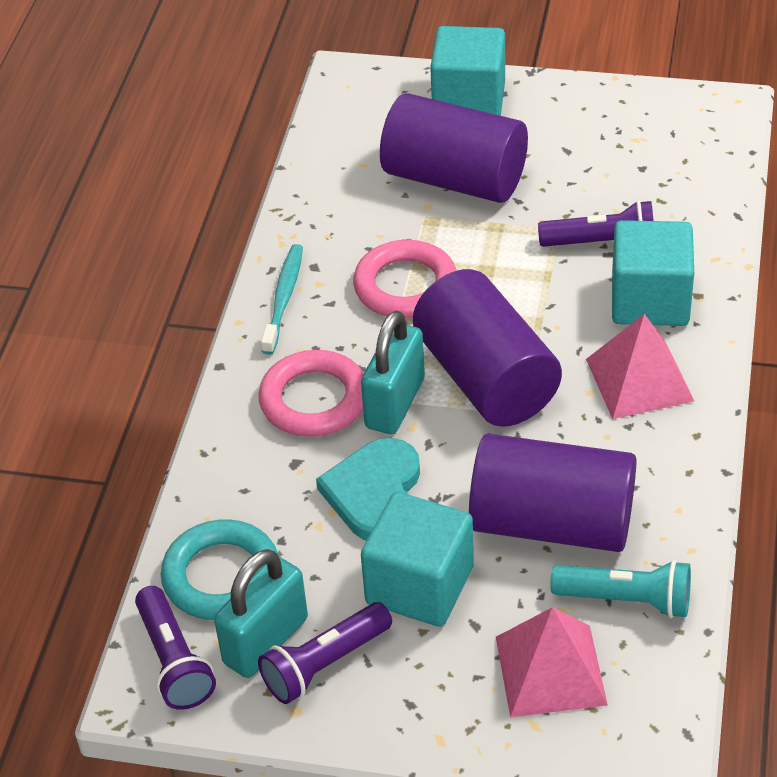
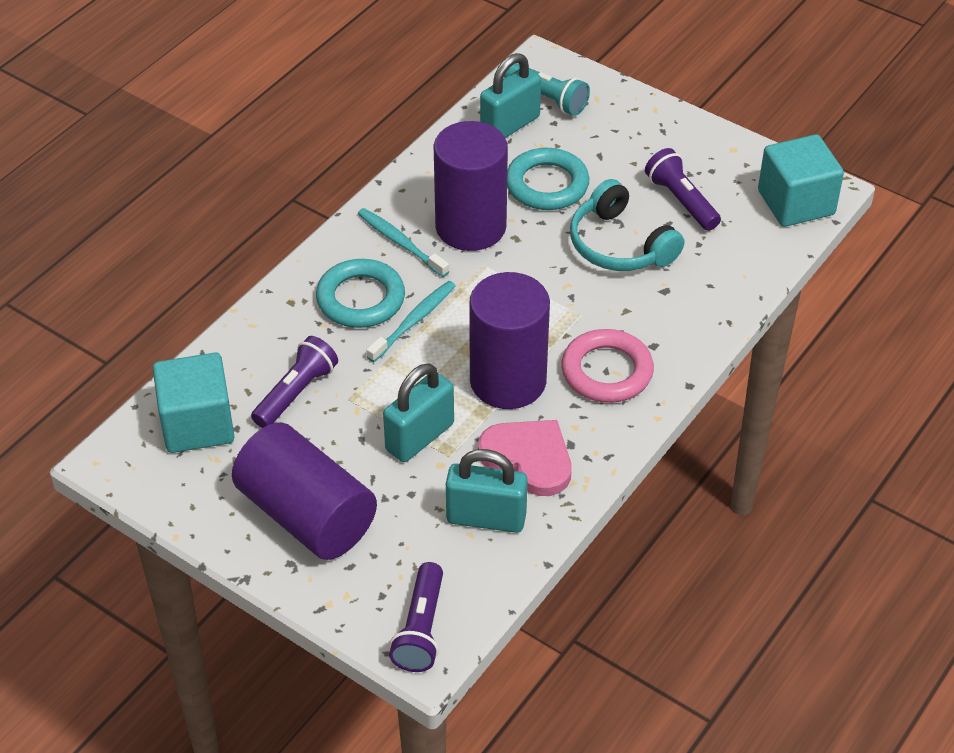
pink heart: 0 -> 1
pink pyramid: 2 -> 0
pink ring: 2 -> 1
turquoise cube: 3 -> 2
turquoise headphones: 0 -> 1
turquoise heart: 1 -> 0
turquoise padlock: 2 -> 3
turquoise ring: 1 -> 2
turquoise toothbrush: 1 -> 2

